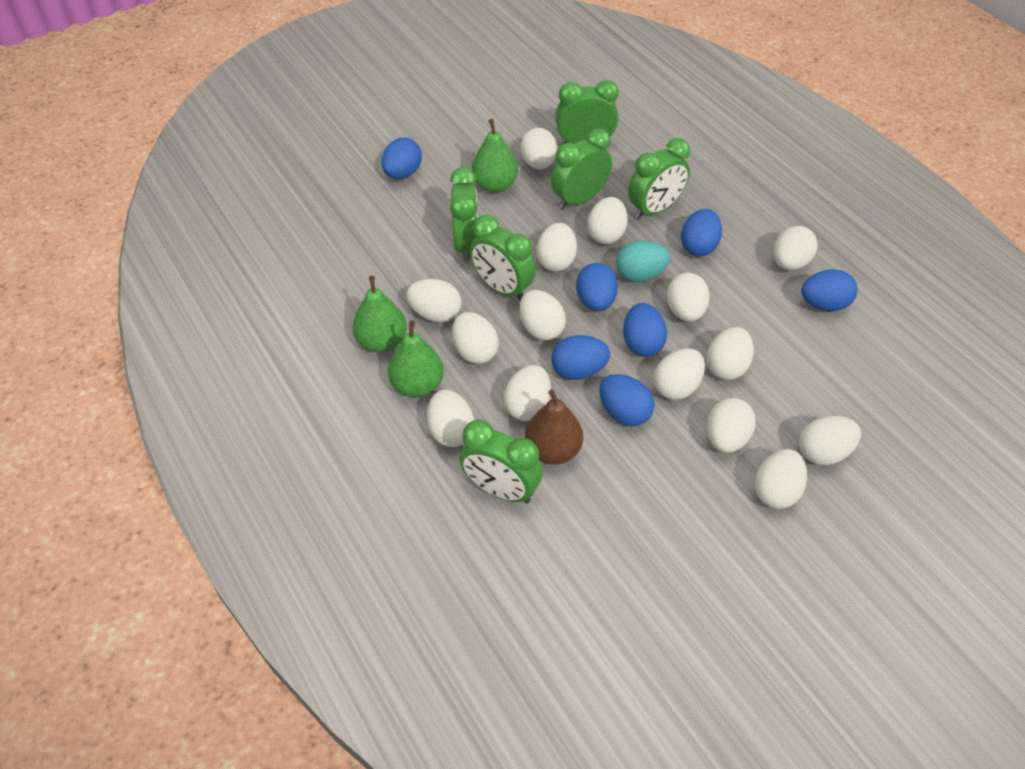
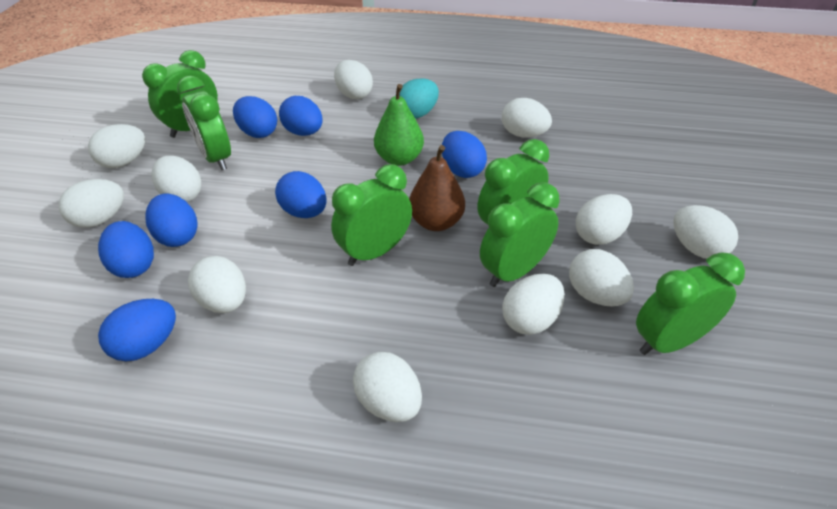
green pear: 3 -> 1
white egg: 15 -> 11

